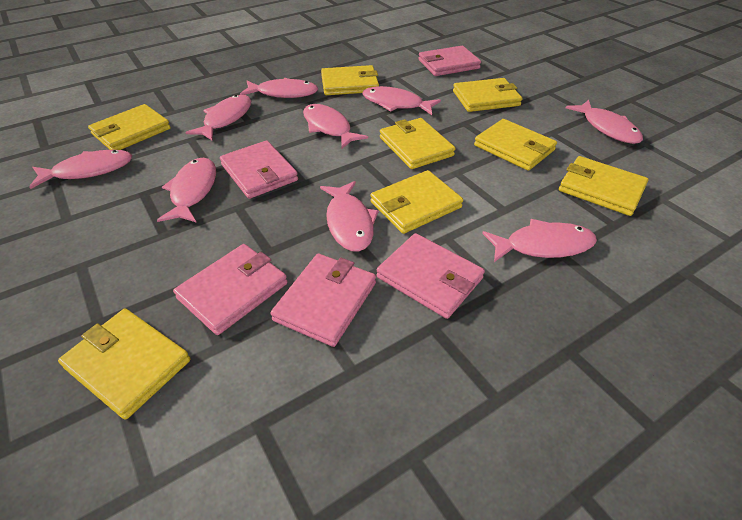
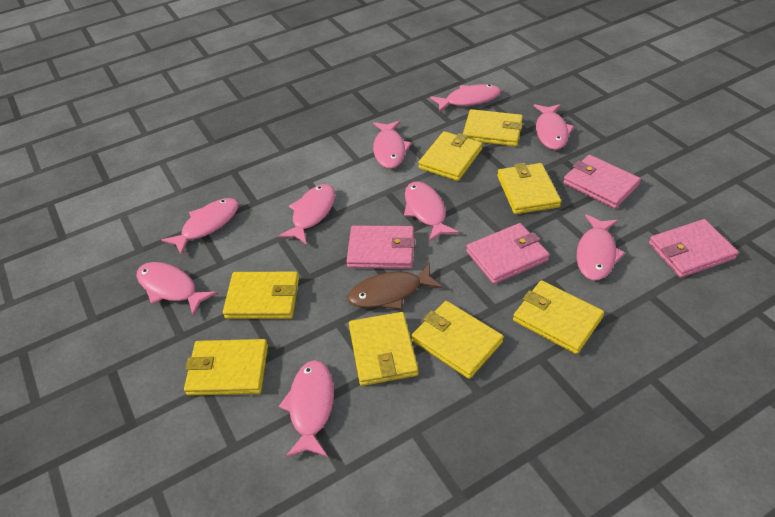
brown fish: 0 -> 1
pink wallet: 5 -> 4

